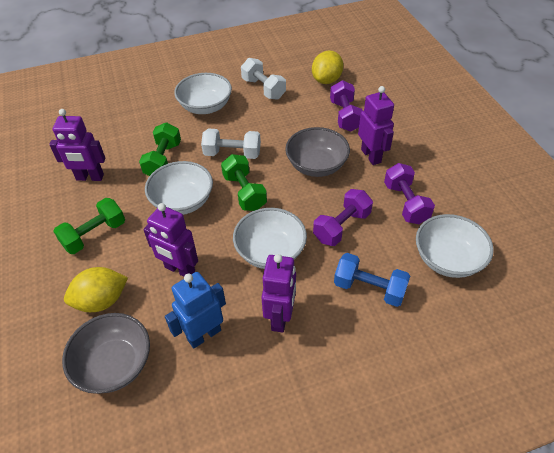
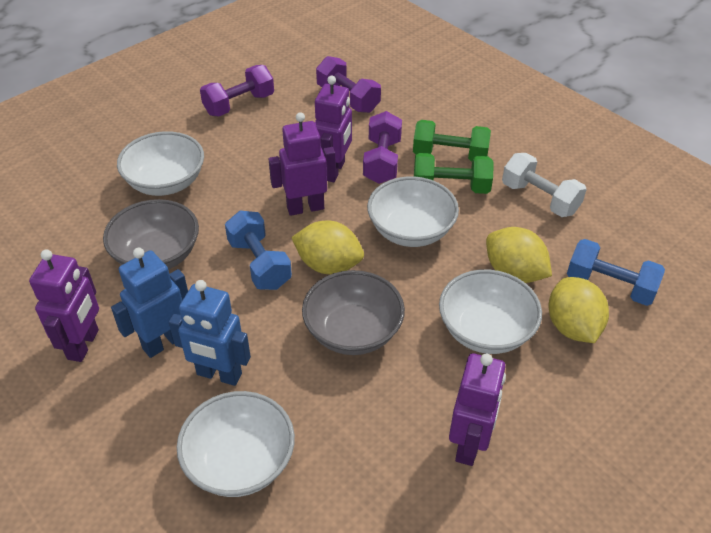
blue dumbbell: 1 -> 2
blue robot: 1 -> 2
green dumbbell: 3 -> 2
white dumbbell: 2 -> 1
yellow lemon: 2 -> 3

